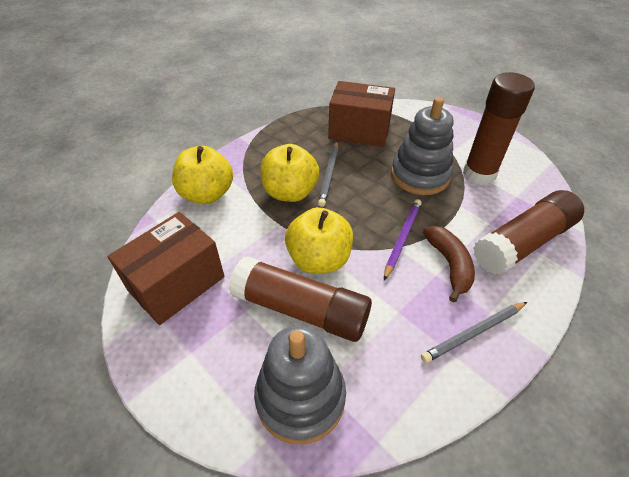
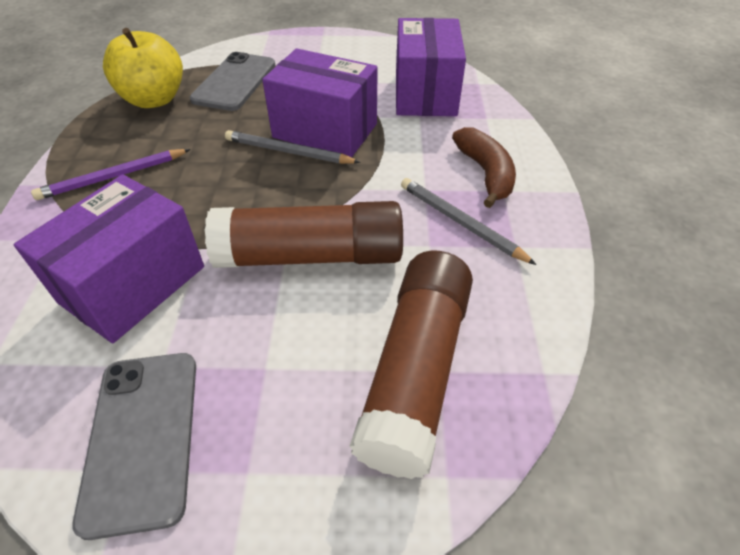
brown box: 2 -> 0
brown glue stick: 3 -> 2
grey phone: 0 -> 2
grey stacking toy: 2 -> 0
purple box: 0 -> 3
yellow apple: 3 -> 1

